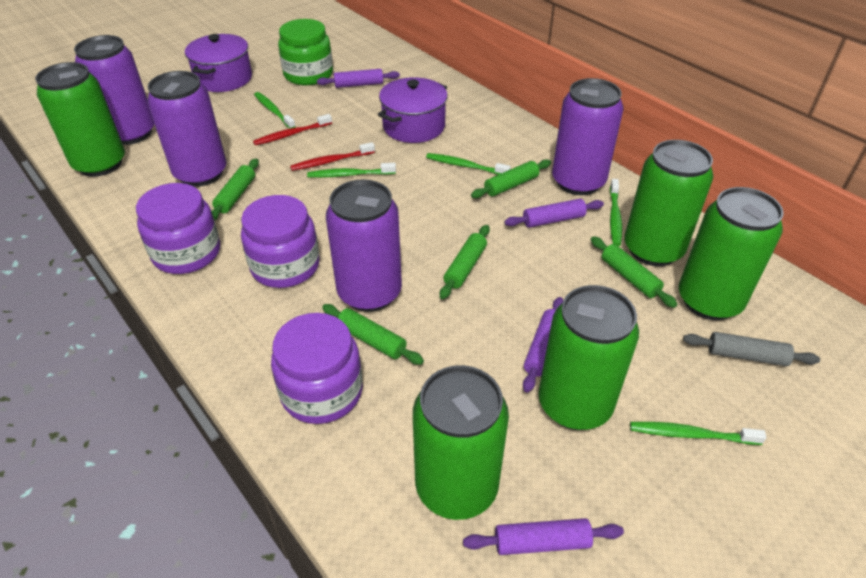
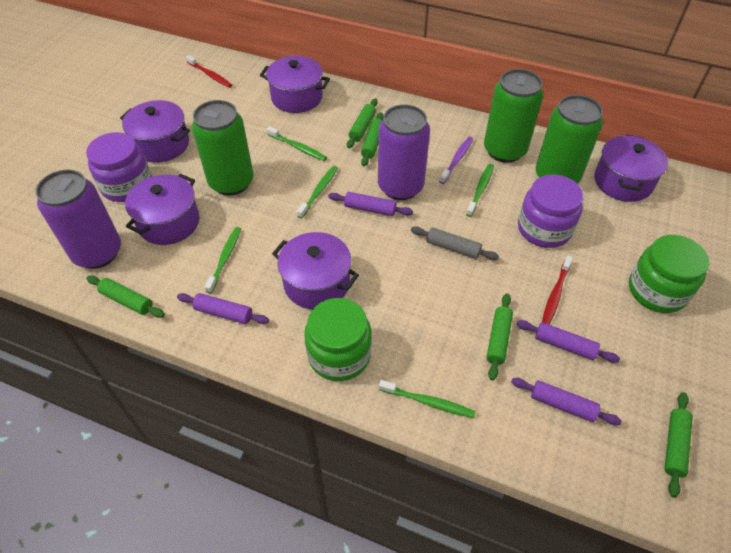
green can: 5 -> 3
green jar: 1 -> 2
purple can: 4 -> 2
purple jar: 3 -> 2
purple pot: 2 -> 5
purple toothbrush: 0 -> 1

